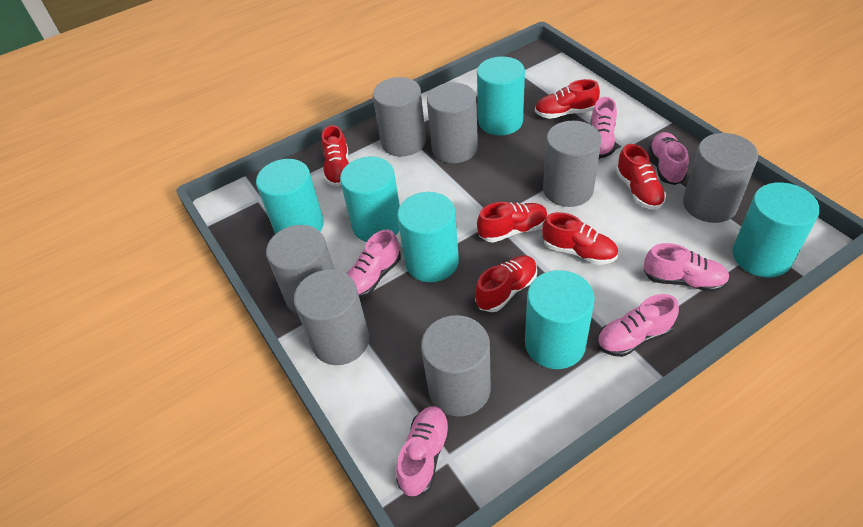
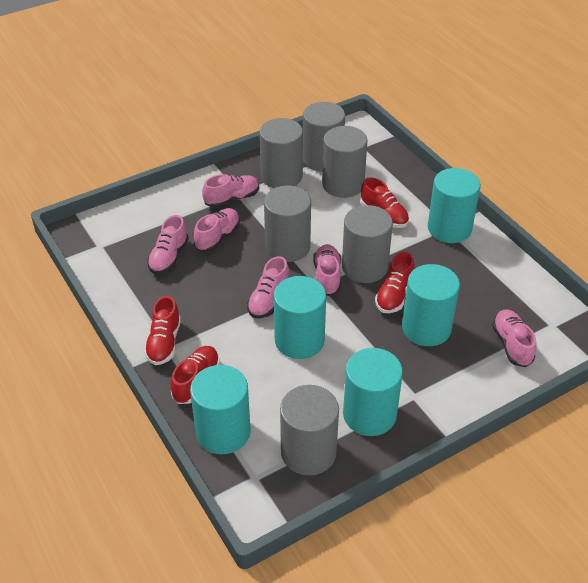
grey cylinder: 7 -> 6
red shoe: 6 -> 4
turquoise cylinder: 6 -> 5

